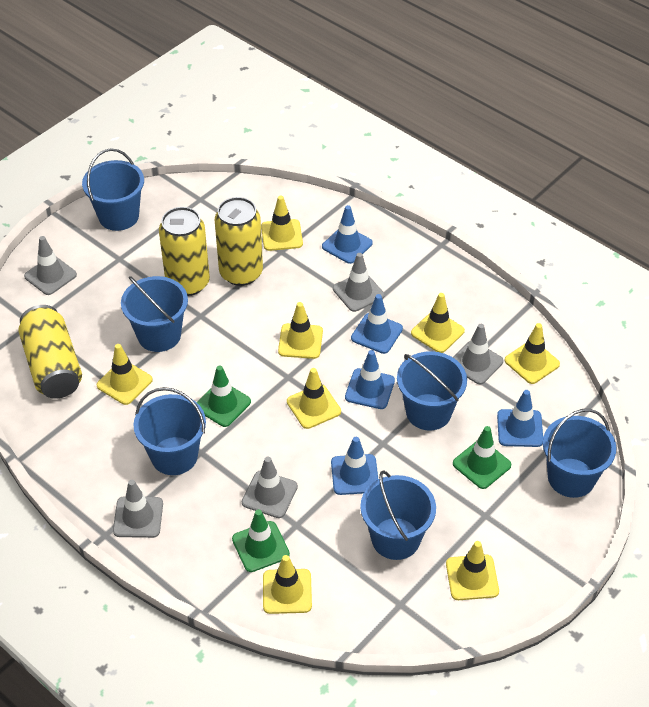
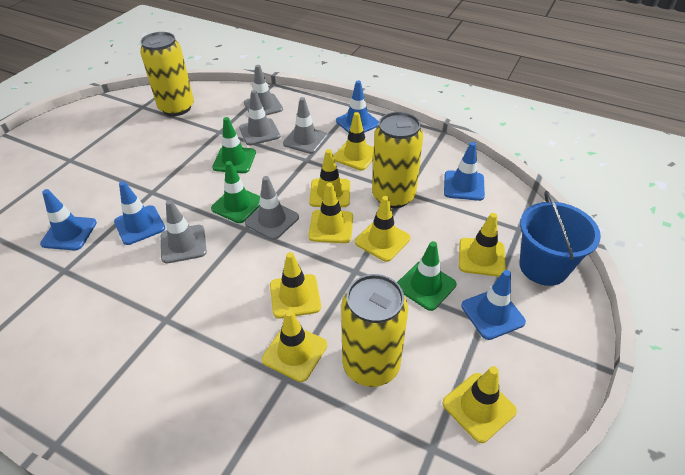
blue bucket: 6 -> 1

